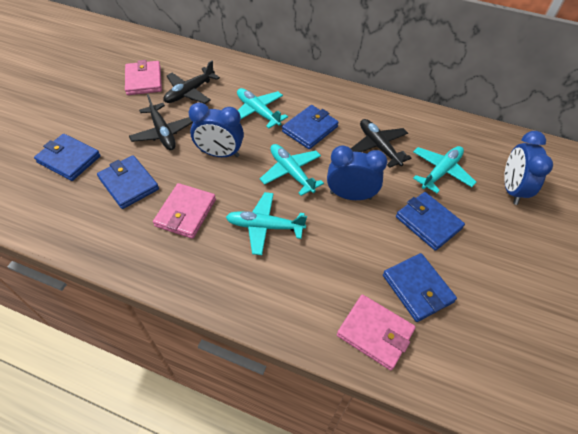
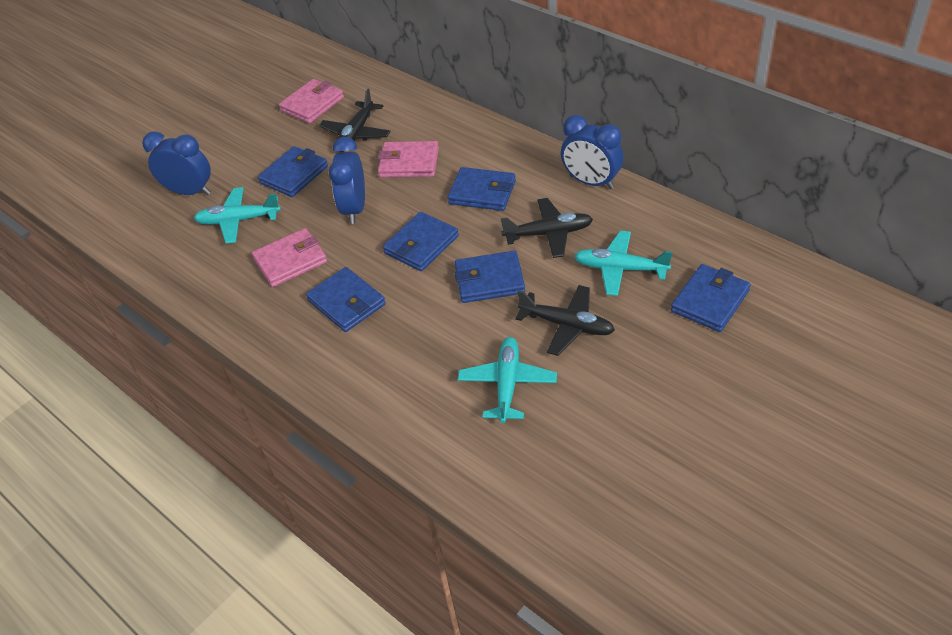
blue wallet: 5 -> 6
turquoise plane: 4 -> 3

